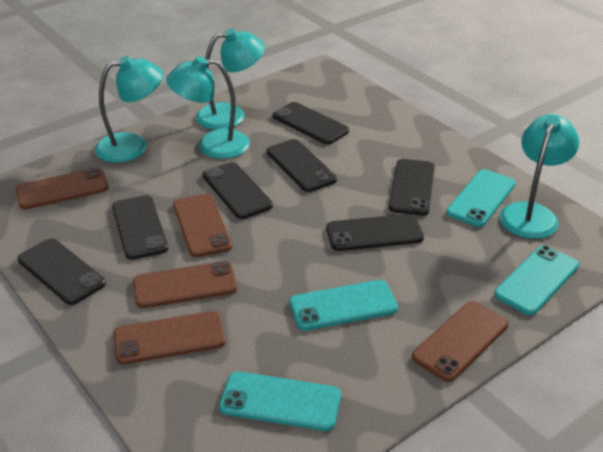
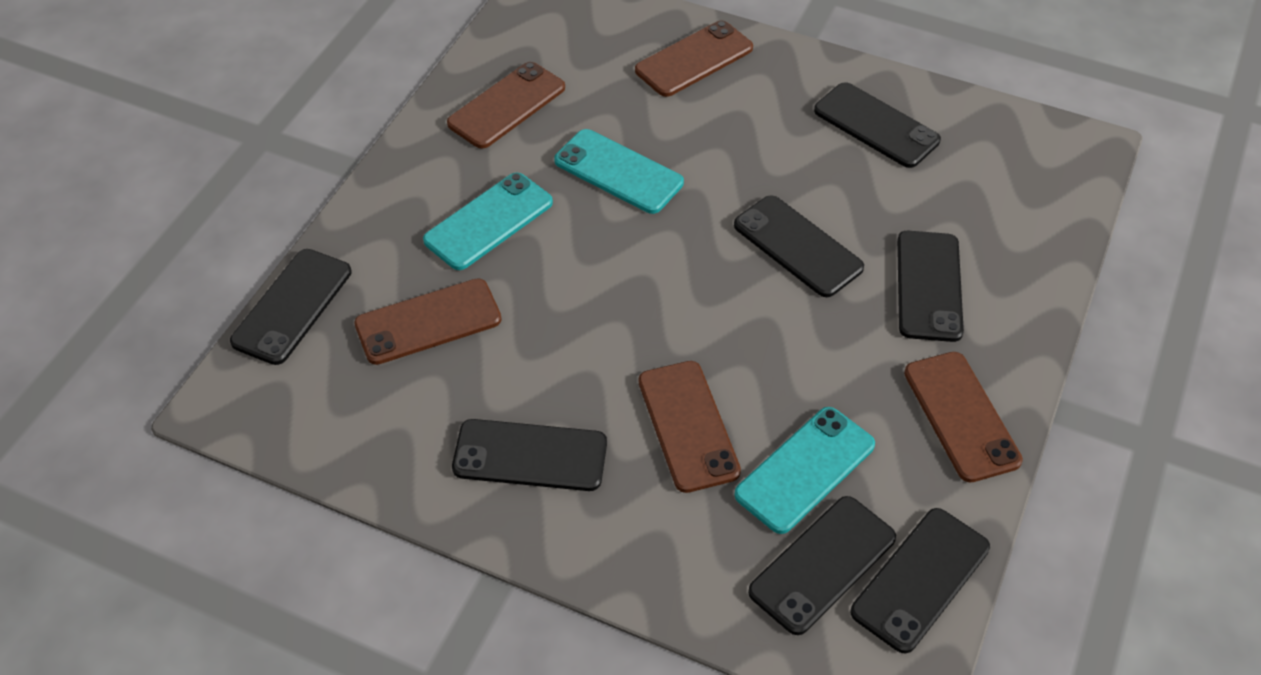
turquoise lamp: 4 -> 0
turquoise phone: 4 -> 3

